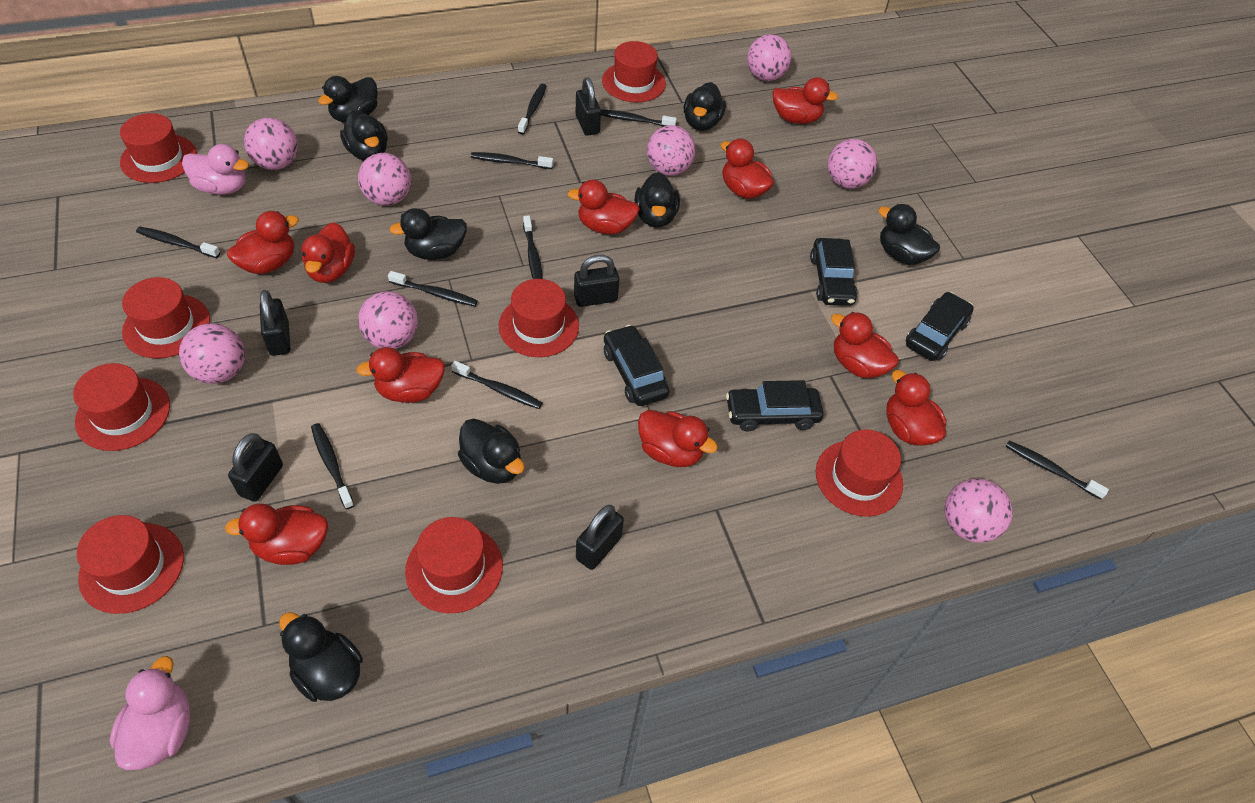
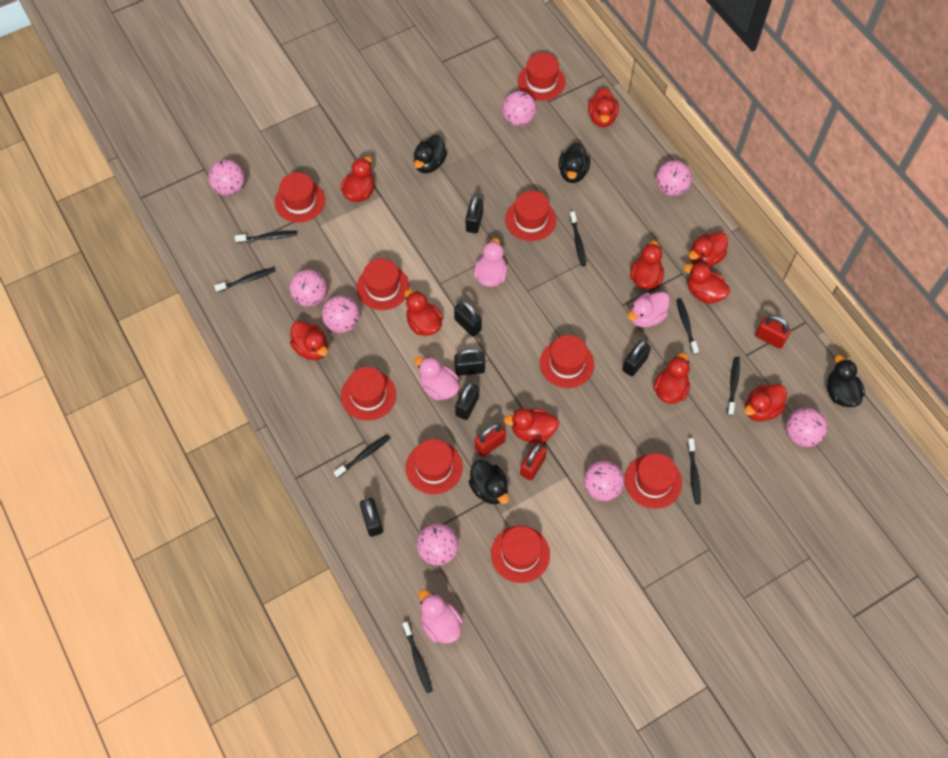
black car: 4 -> 0
black duck: 8 -> 4
black padlock: 5 -> 6
black toothbrush: 9 -> 8
pink duck: 2 -> 4
red hat: 8 -> 9
red padlock: 0 -> 3

